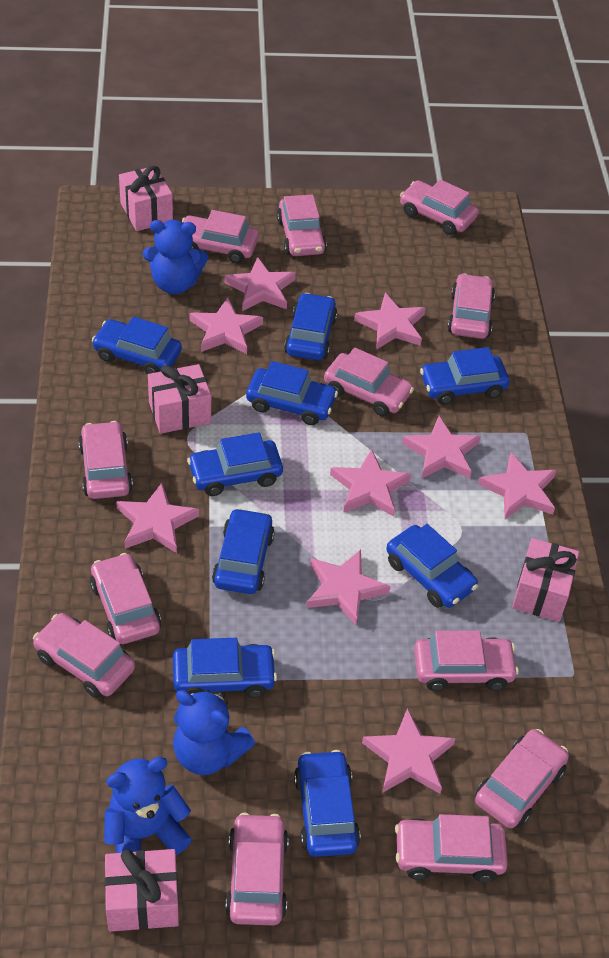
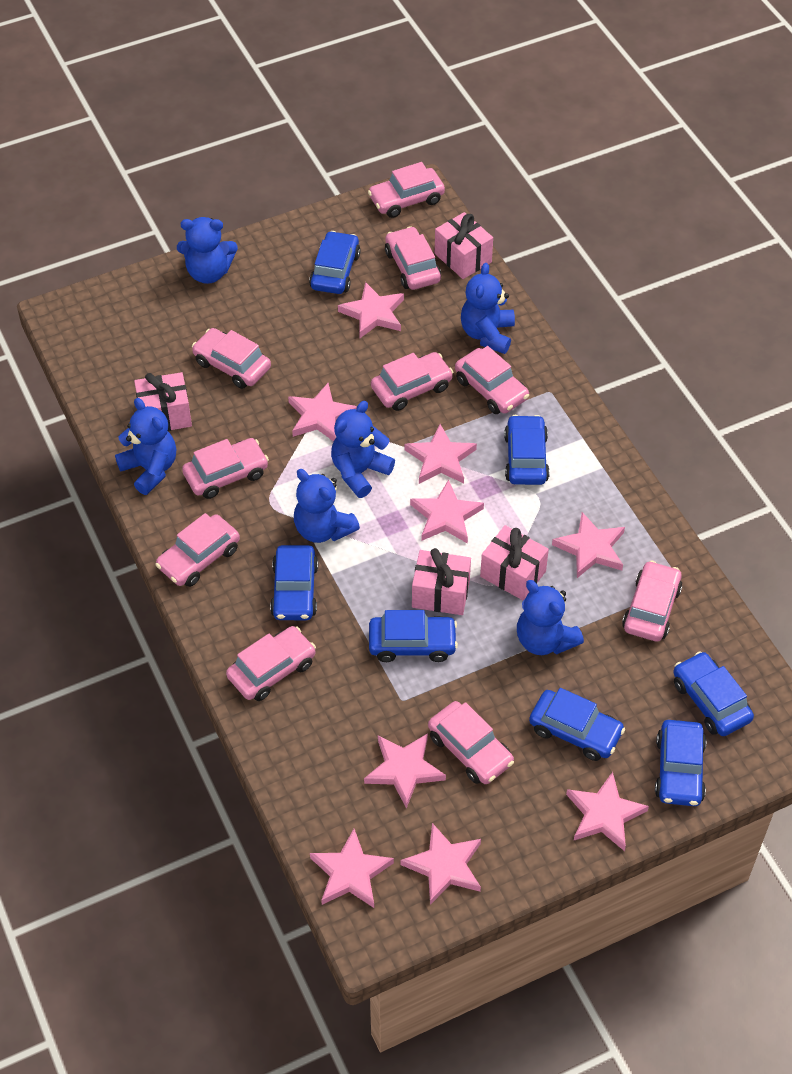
blue car: 9 -> 7
blue teddy bear: 3 -> 6
pink car: 12 -> 10

